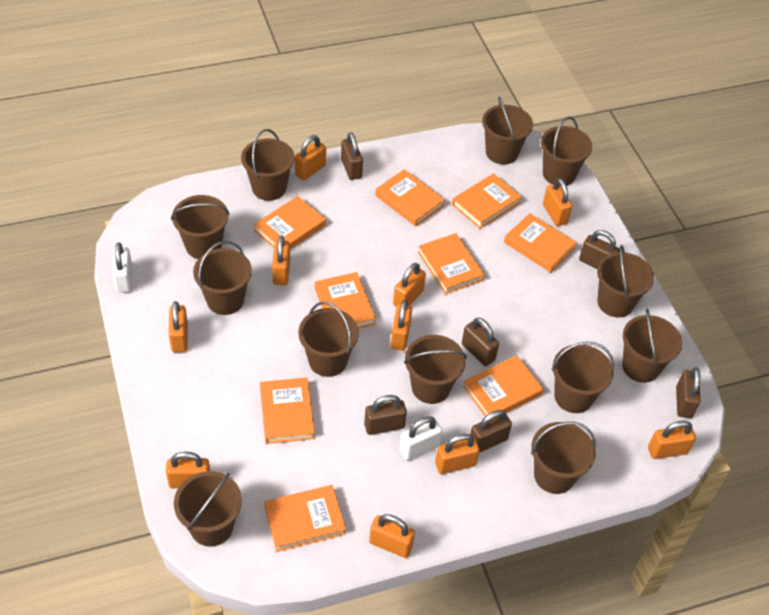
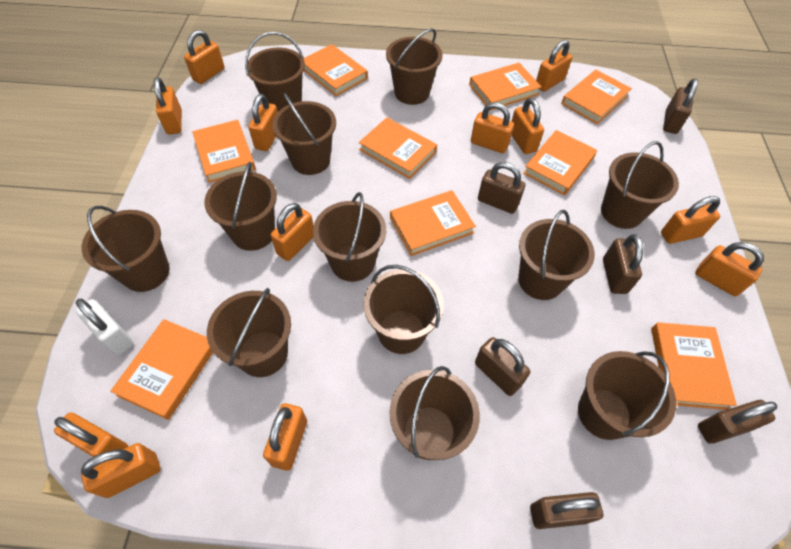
orange padlock: 10 -> 12
white padlock: 2 -> 1

